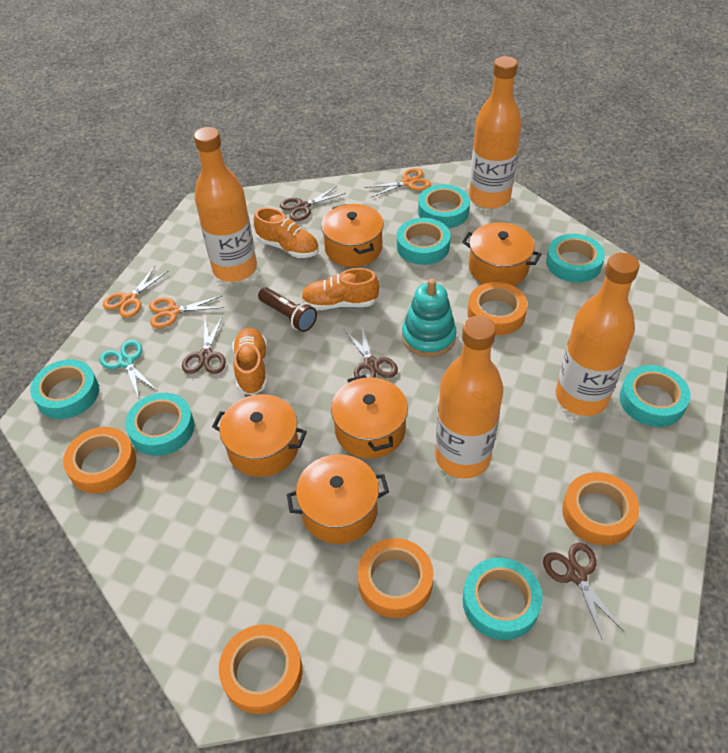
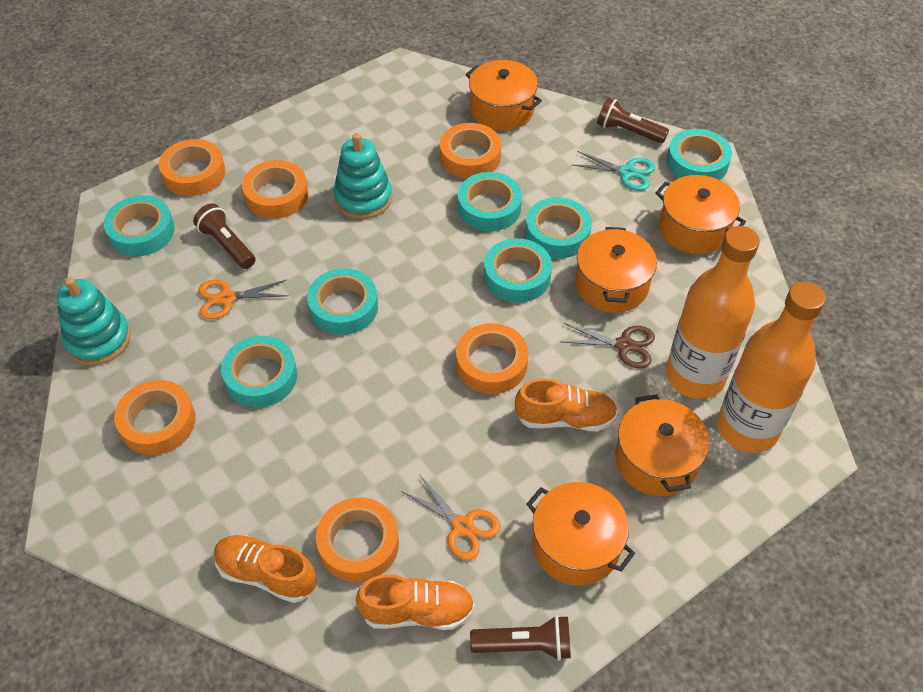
brown flashlight: 1 -> 3
brown scissors: 4 -> 1
orange bottle: 4 -> 2
orange scissors: 3 -> 2
orange tape: 5 -> 6
turquoise stacking toy: 1 -> 2

